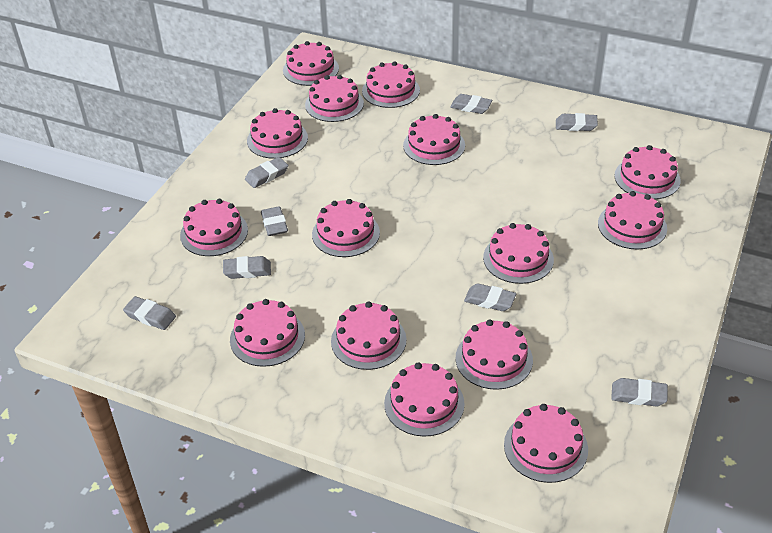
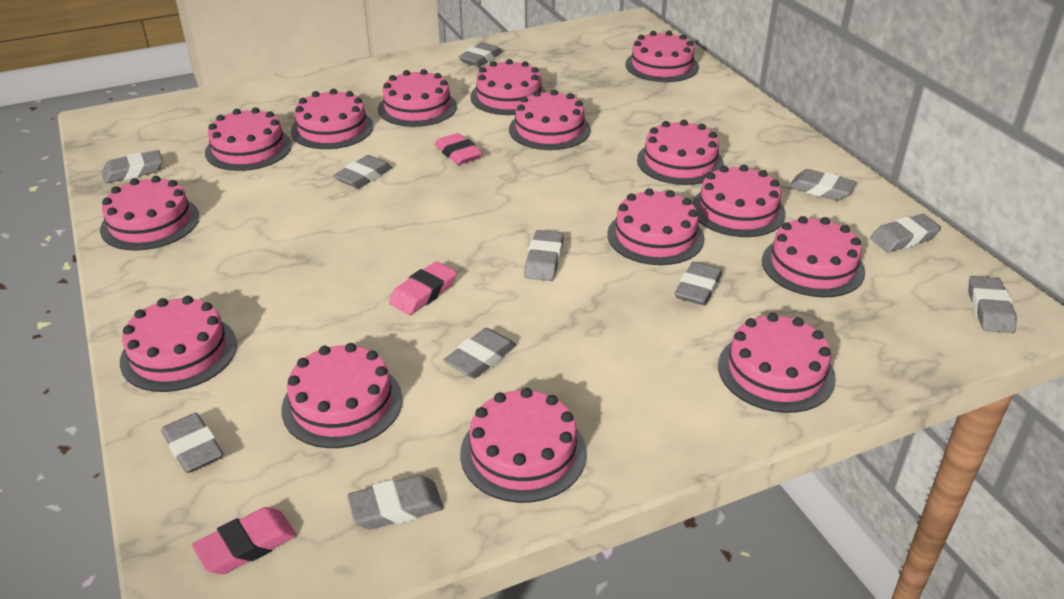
grey eraser: 8 -> 11
pink eraser: 0 -> 3

